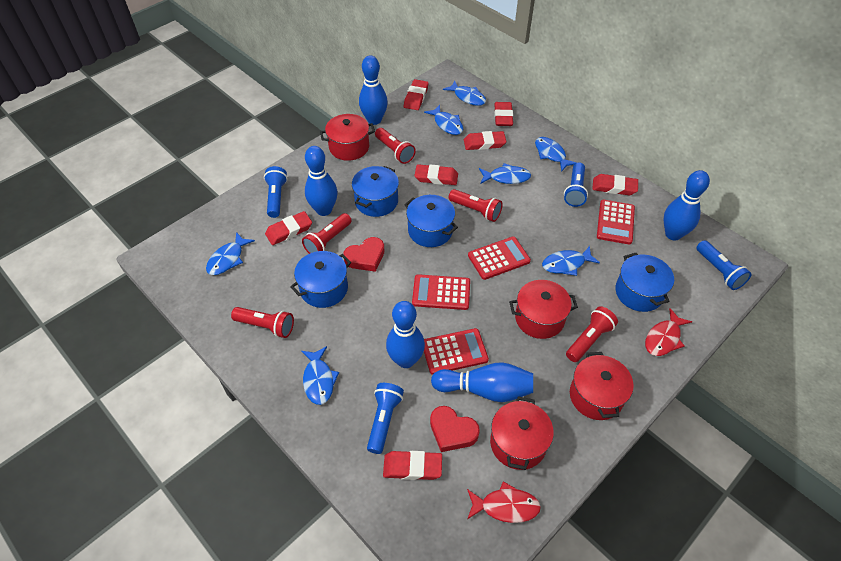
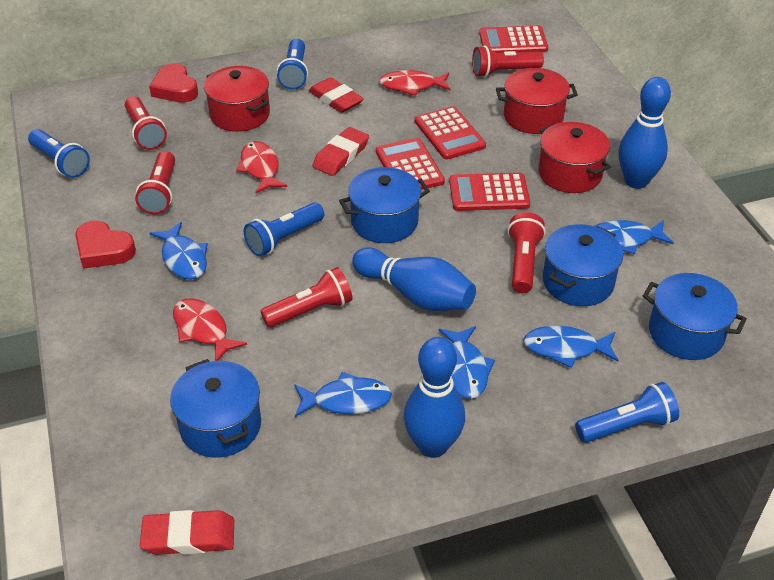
blue bowling pin: 5 -> 3
blue fish: 7 -> 5
red eraser: 7 -> 3
red fish: 2 -> 3
red pot: 4 -> 3

